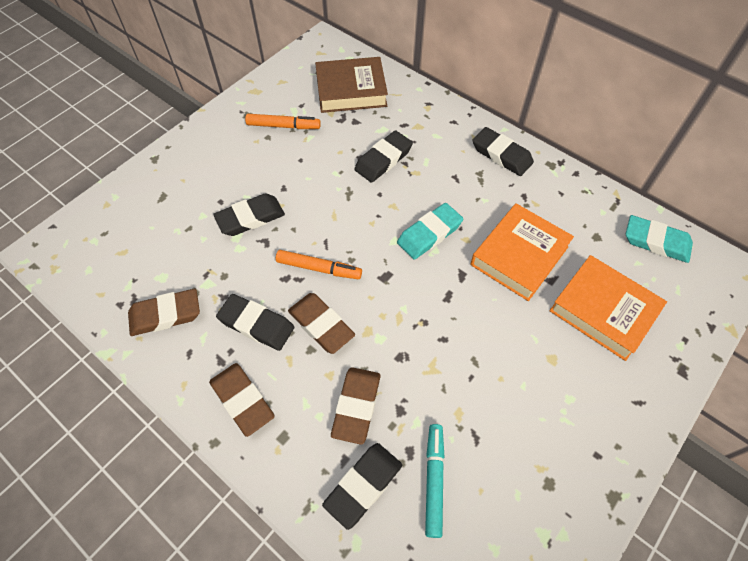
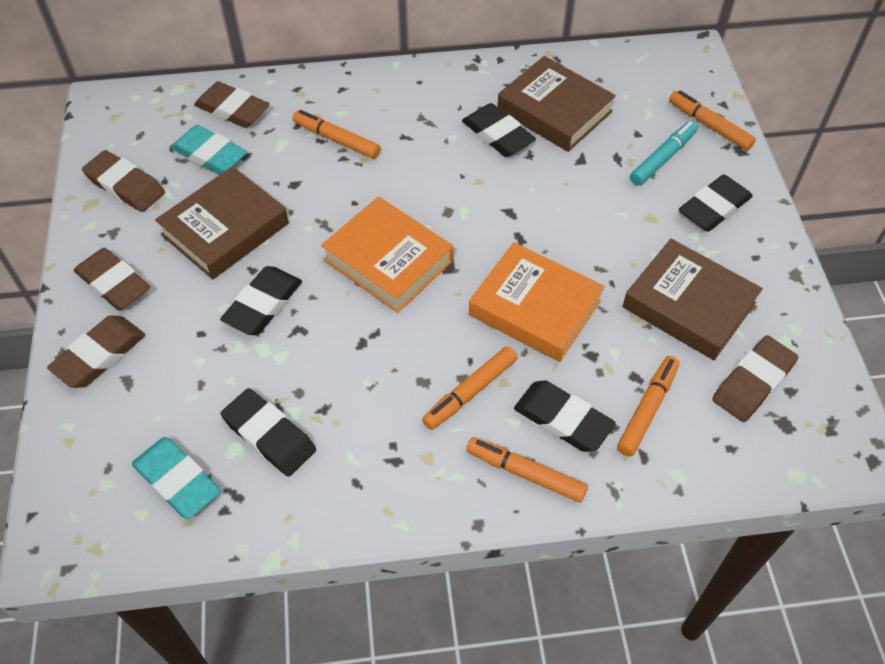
brown book: 1 -> 3
brown eraser: 4 -> 5
orange marker: 2 -> 5

